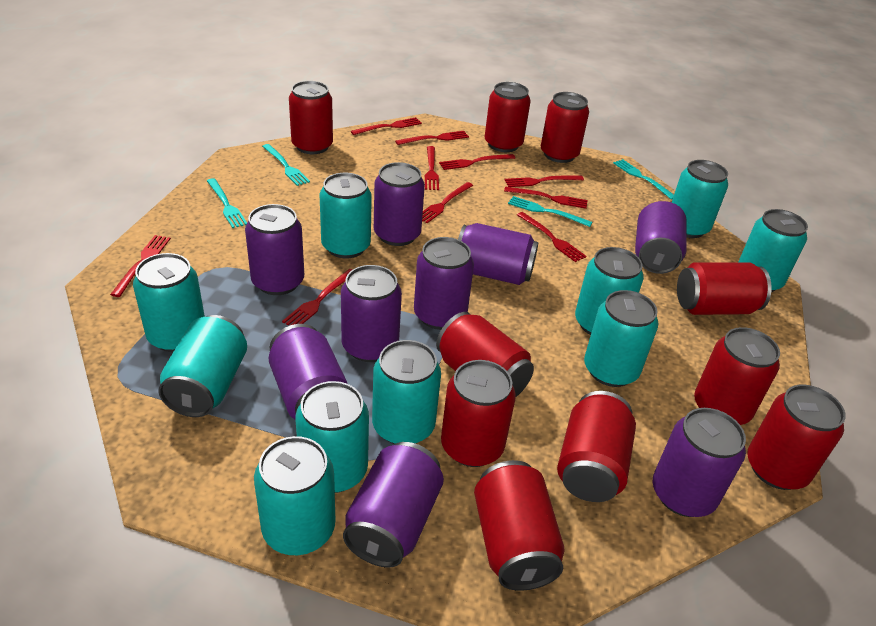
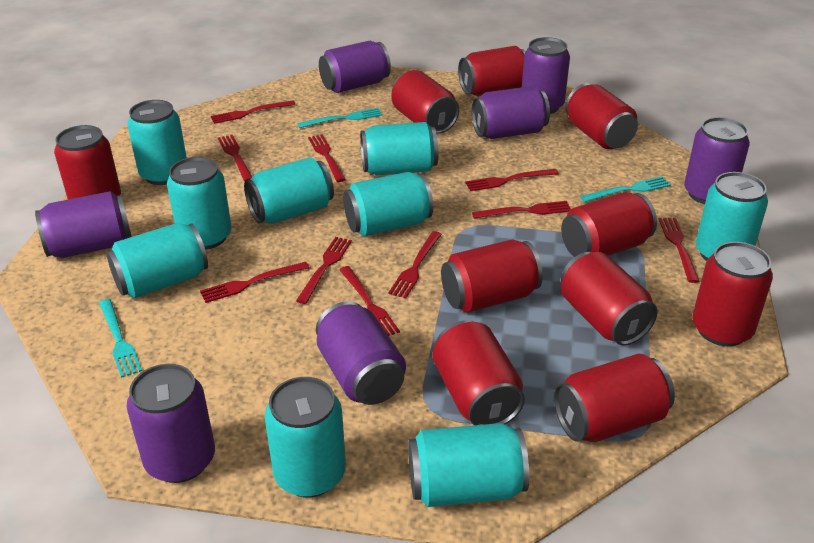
purple can: 9 -> 7
turquoise can: 10 -> 9
turquoise fork: 4 -> 3

